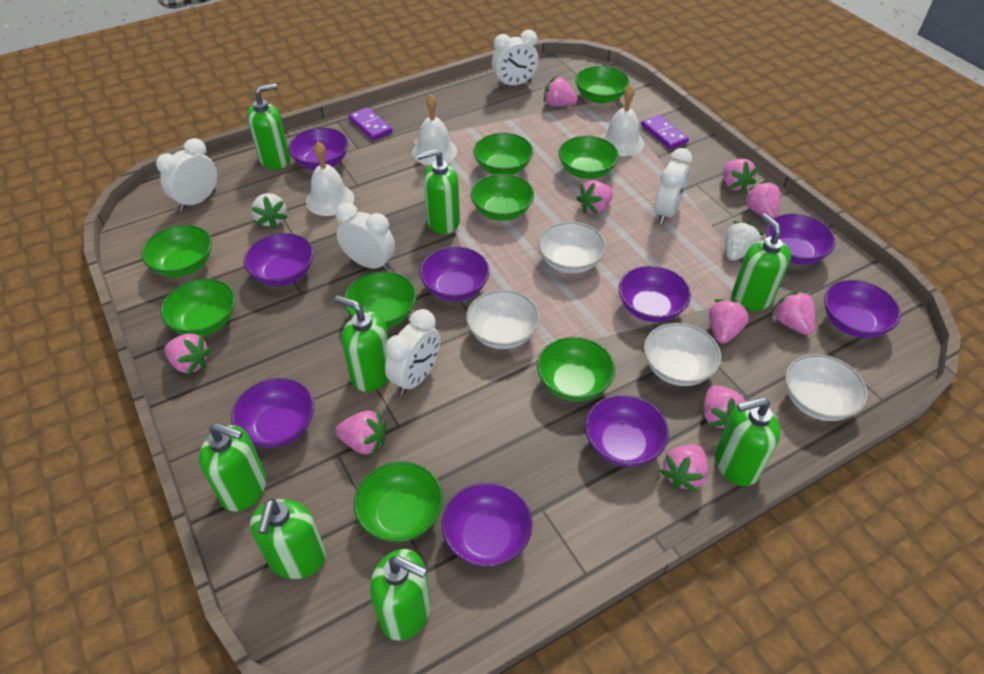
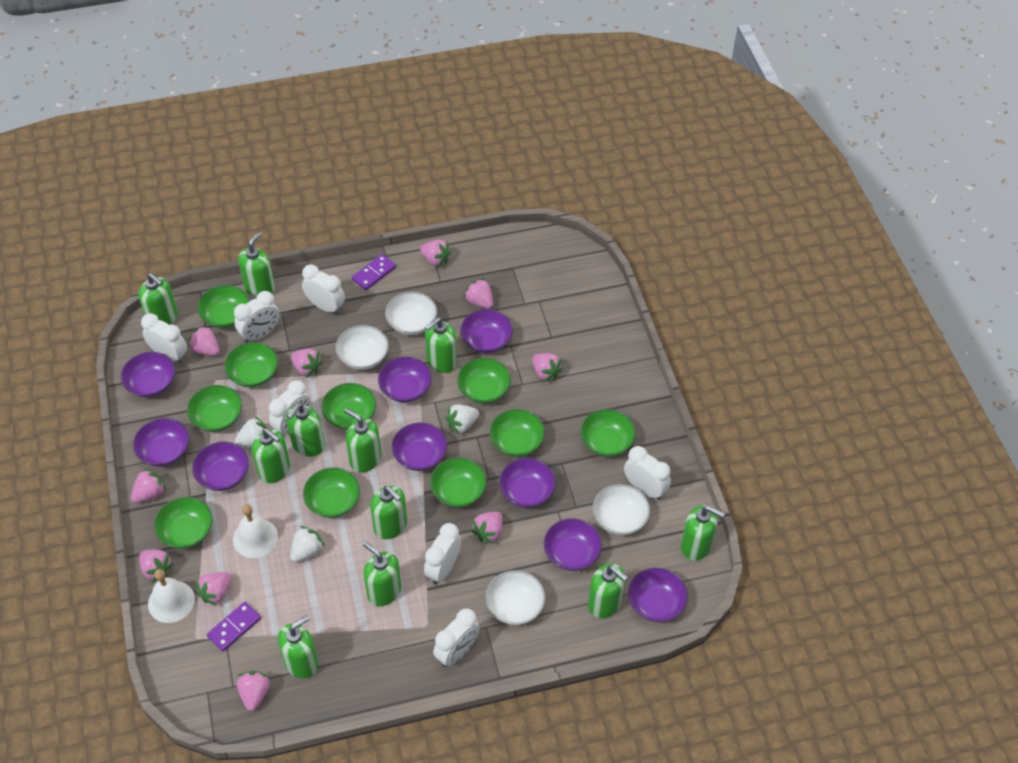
green bowl: 9 -> 10
green soap dispenser: 8 -> 11
white bell: 3 -> 2
white clock: 5 -> 7
white strawberry: 2 -> 3

